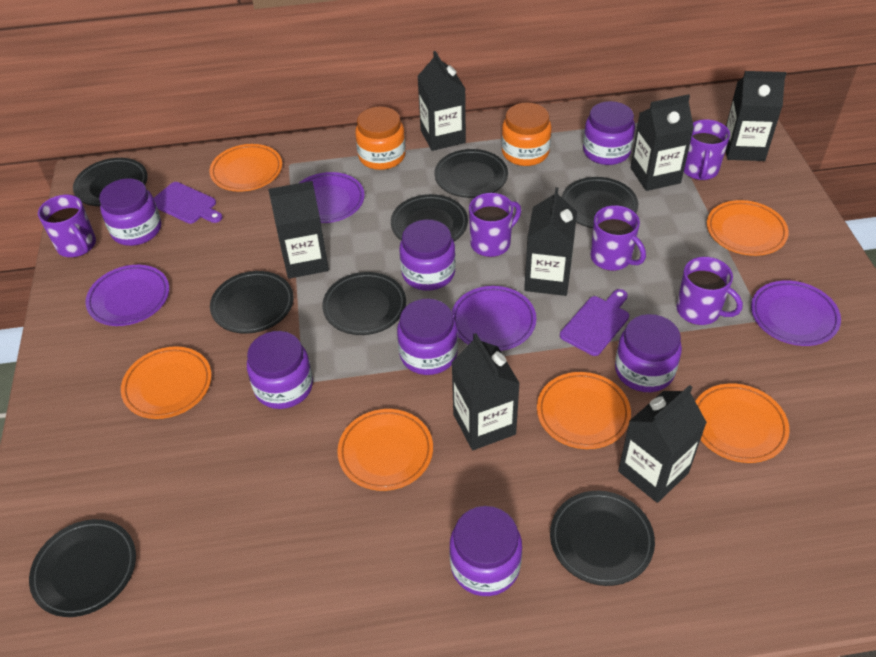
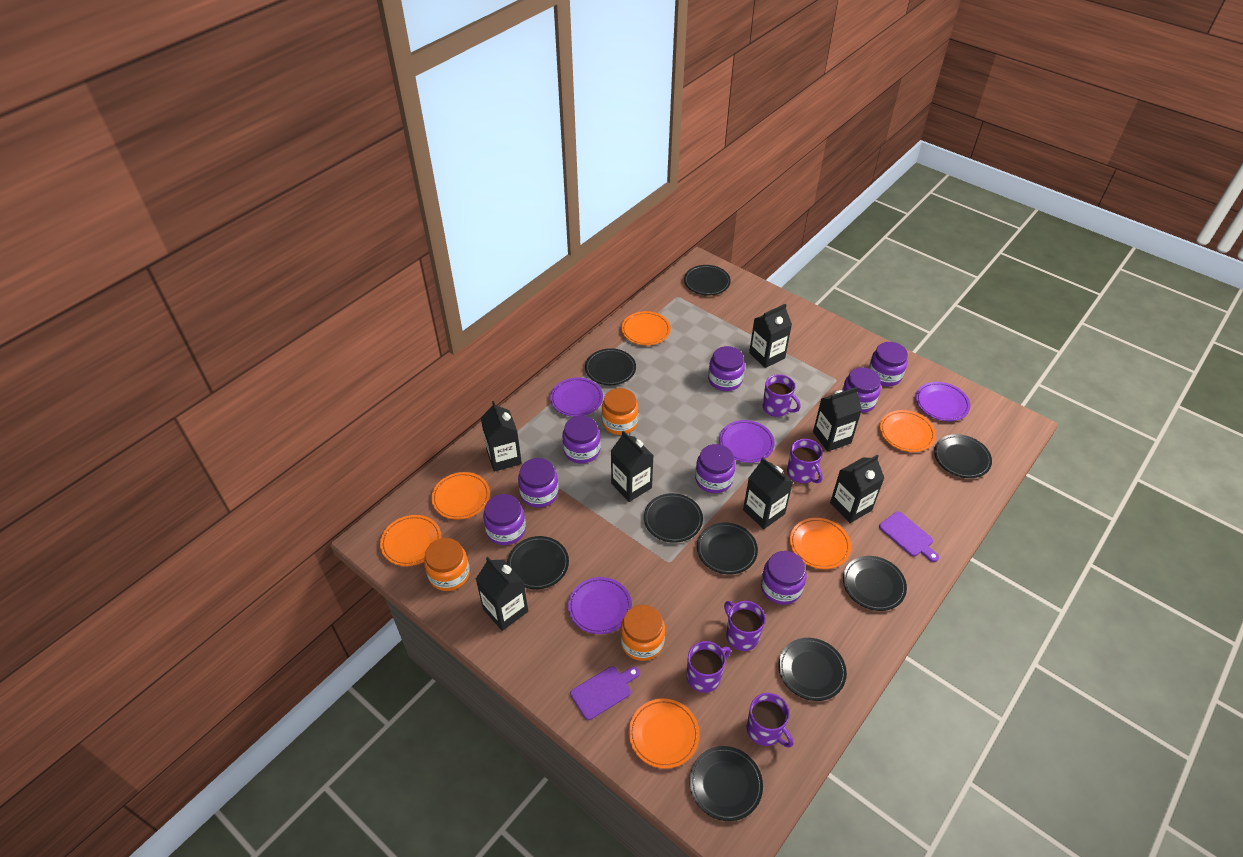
black plate: 8 -> 9
orange jar: 2 -> 3
purple jar: 7 -> 8

